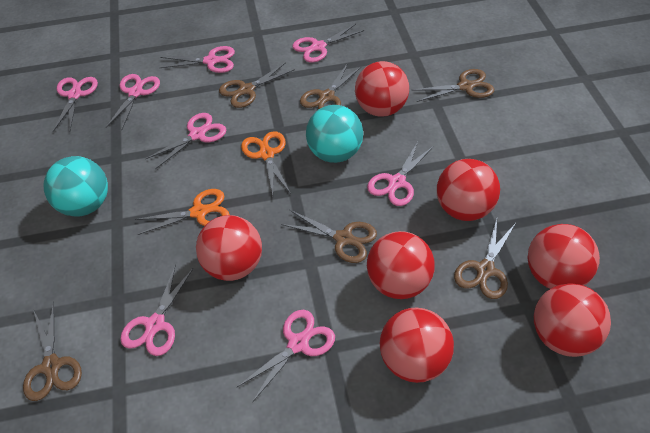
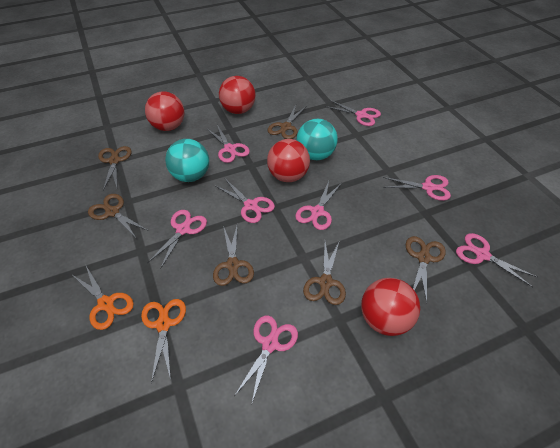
red ball: 7 -> 4

